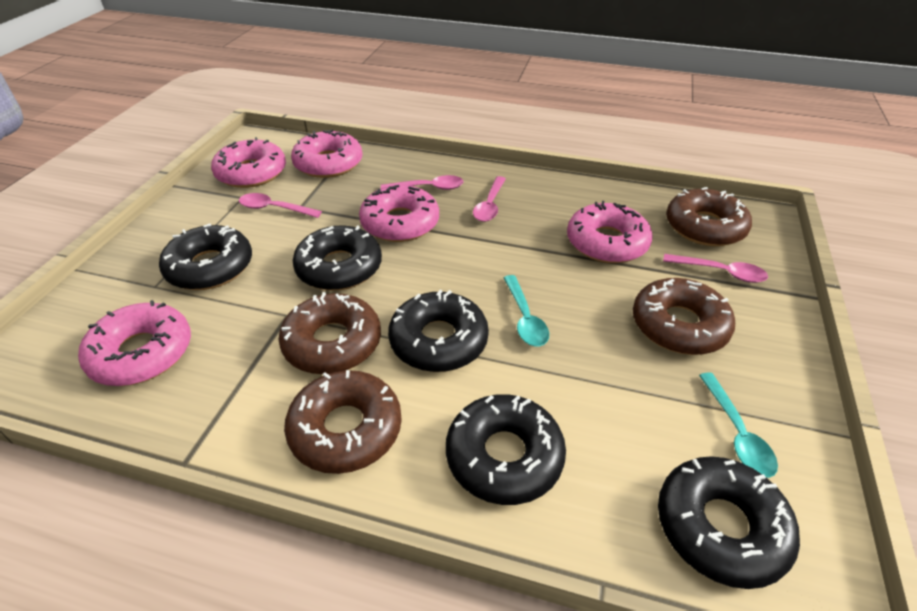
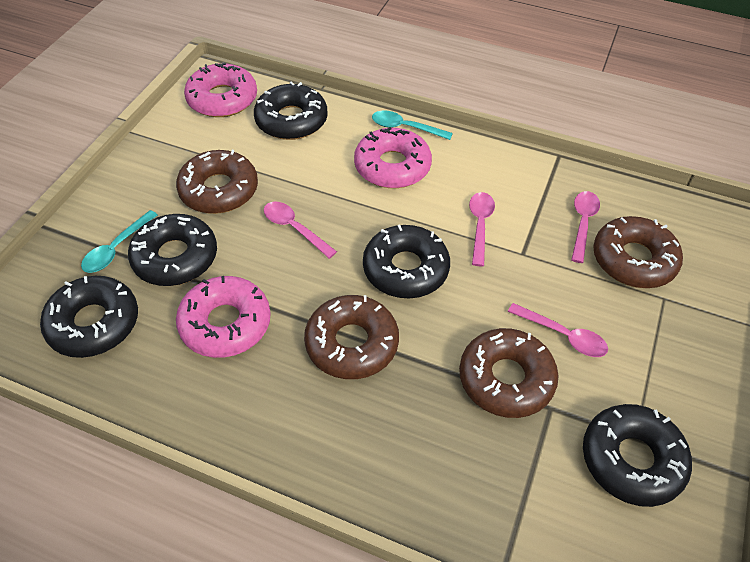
pink donut: 5 -> 3

